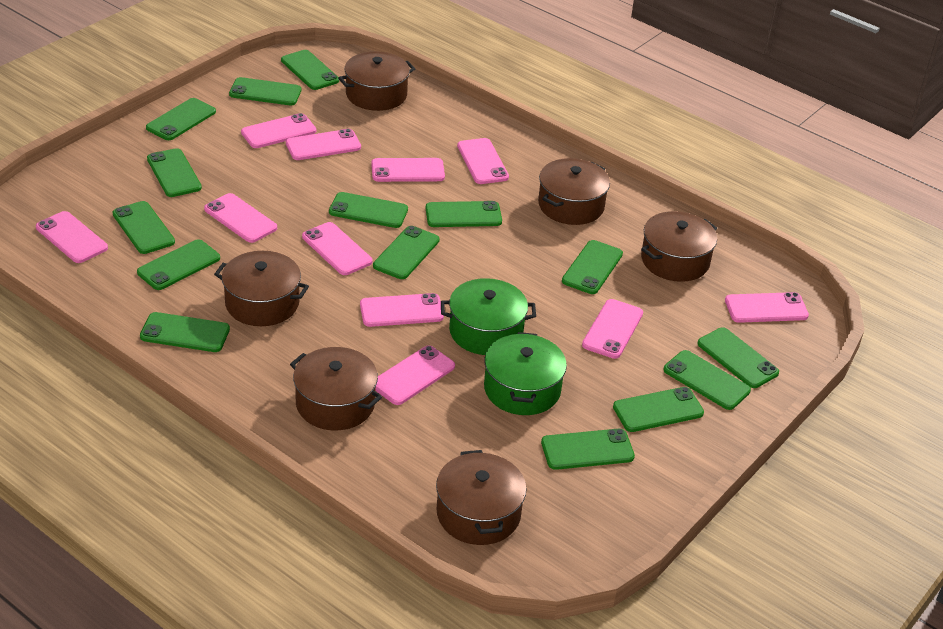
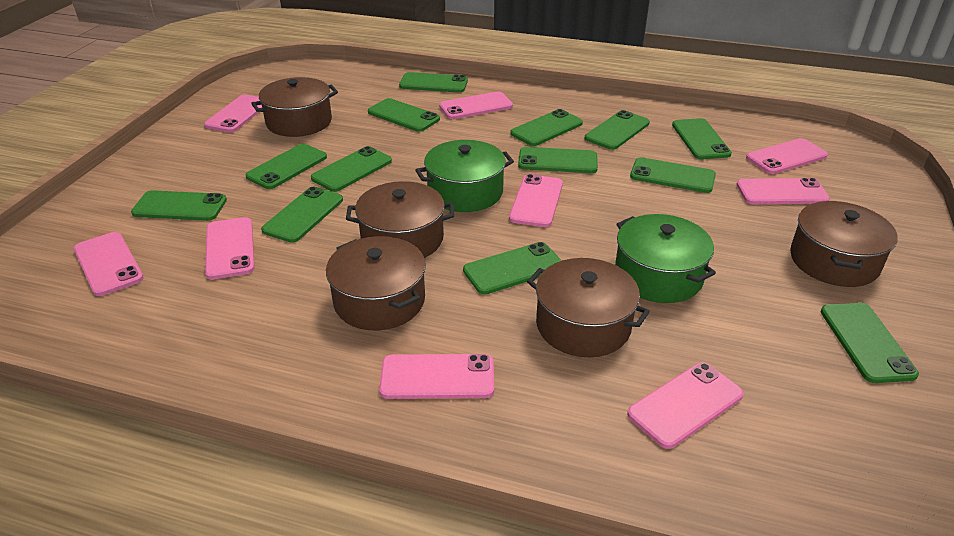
brown pot: 6 -> 5
green phone: 15 -> 13
pink phone: 11 -> 9

